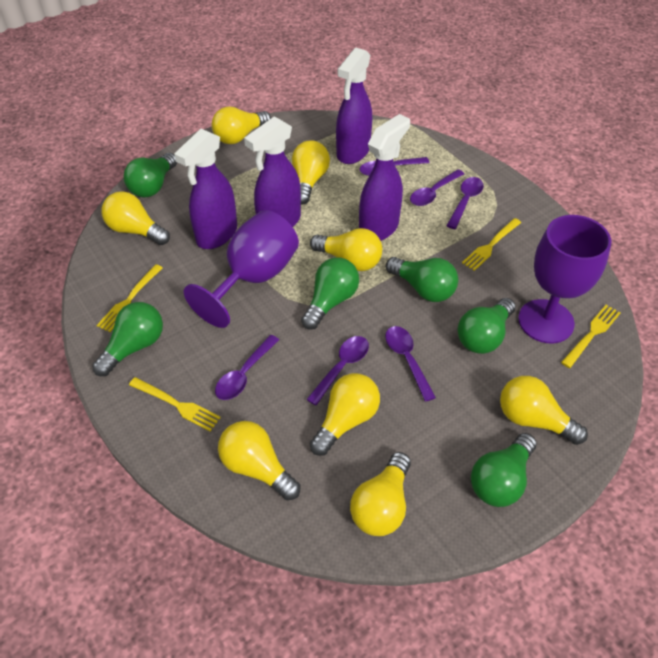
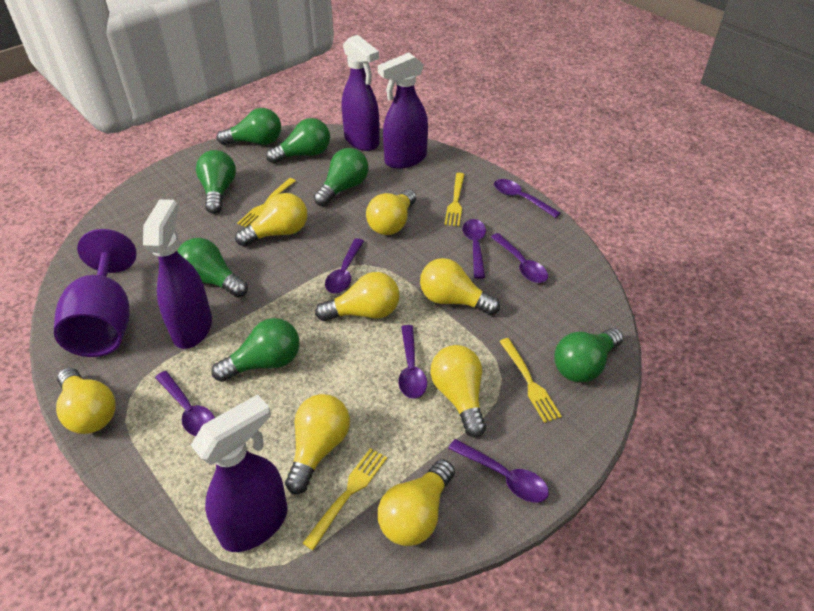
green light bulb: 6 -> 7
purple goblet: 2 -> 1
purple spoon: 6 -> 7

